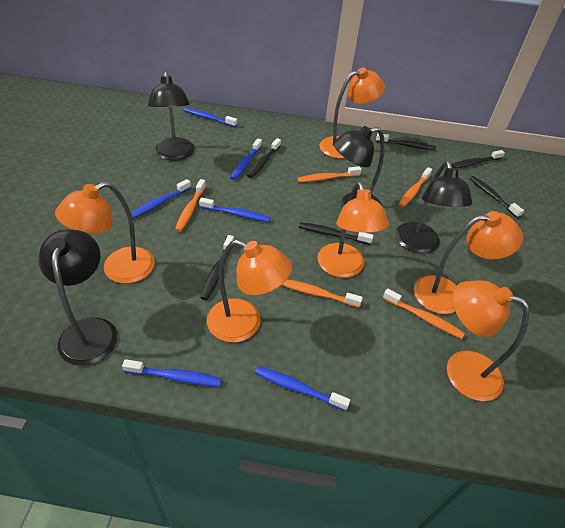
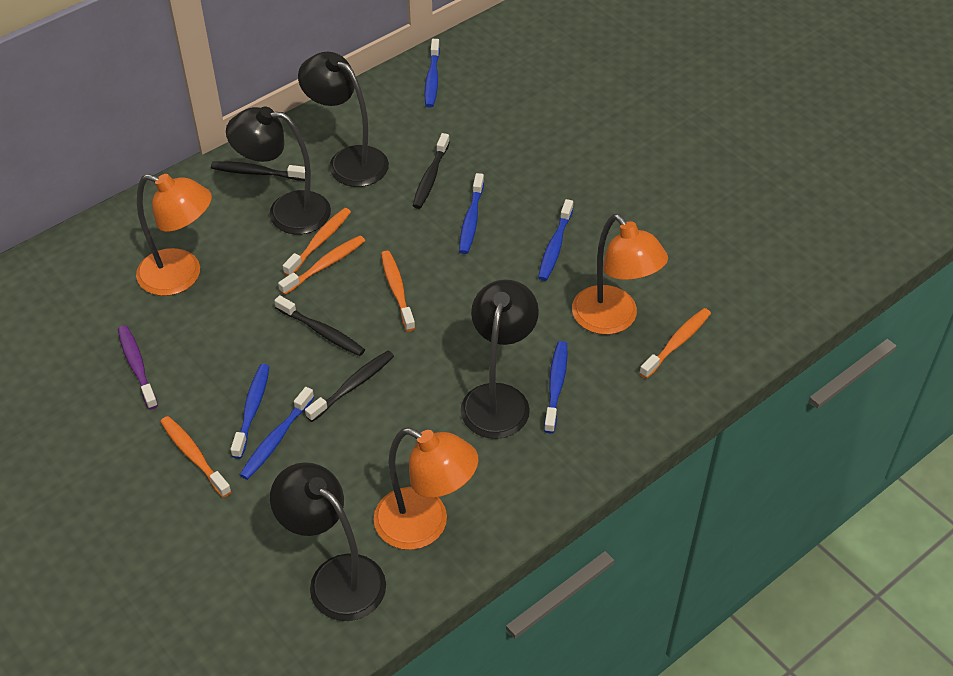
black toothbrush: 6 -> 4
orange lamp: 6 -> 3
purple toothbrush: 0 -> 1

